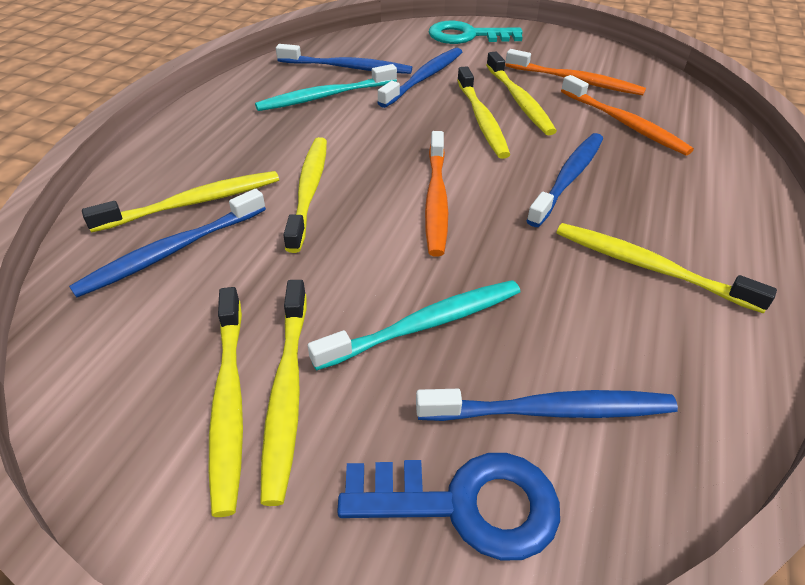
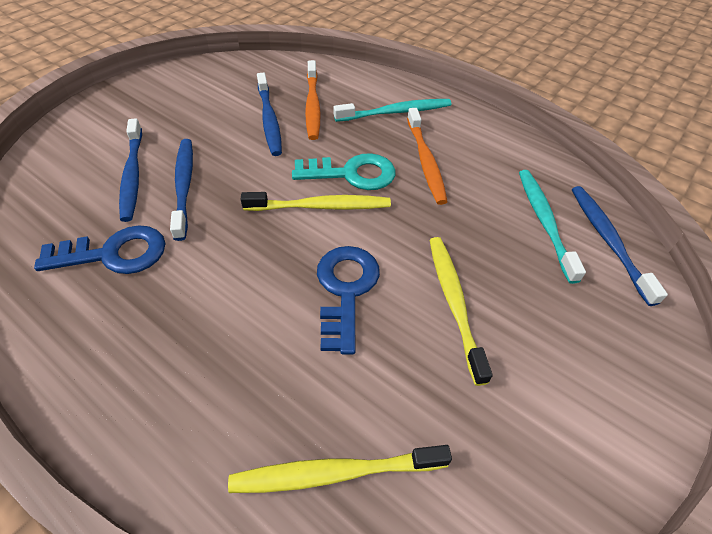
blue key: 1 -> 2
blue toothbrush: 5 -> 4
orange toothbrush: 3 -> 2
yellow toothbrush: 7 -> 3

